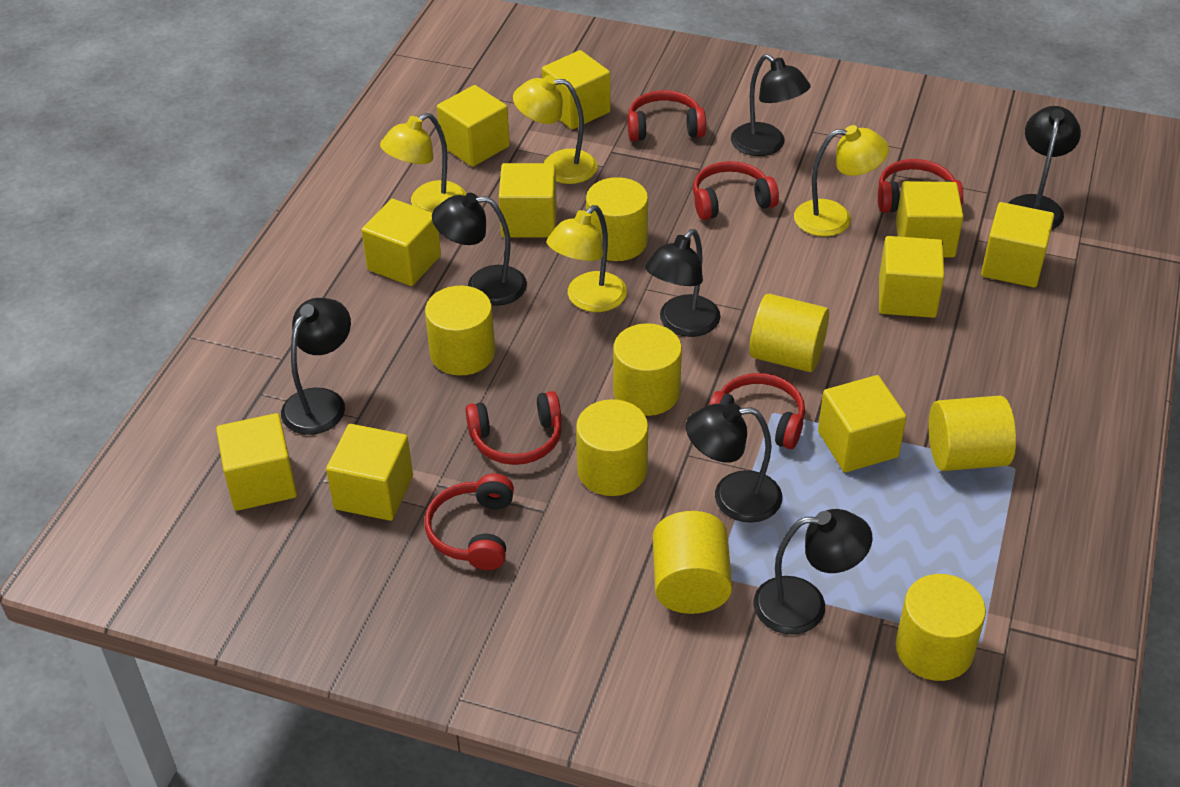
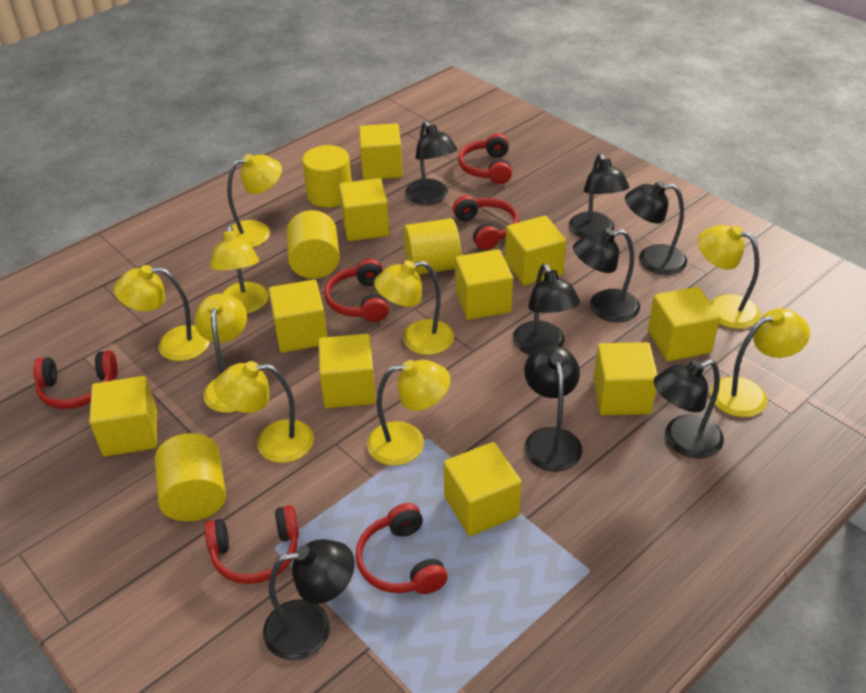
black lamp: 7 -> 8
yellow cylinder: 8 -> 4
yellow lamp: 4 -> 9

